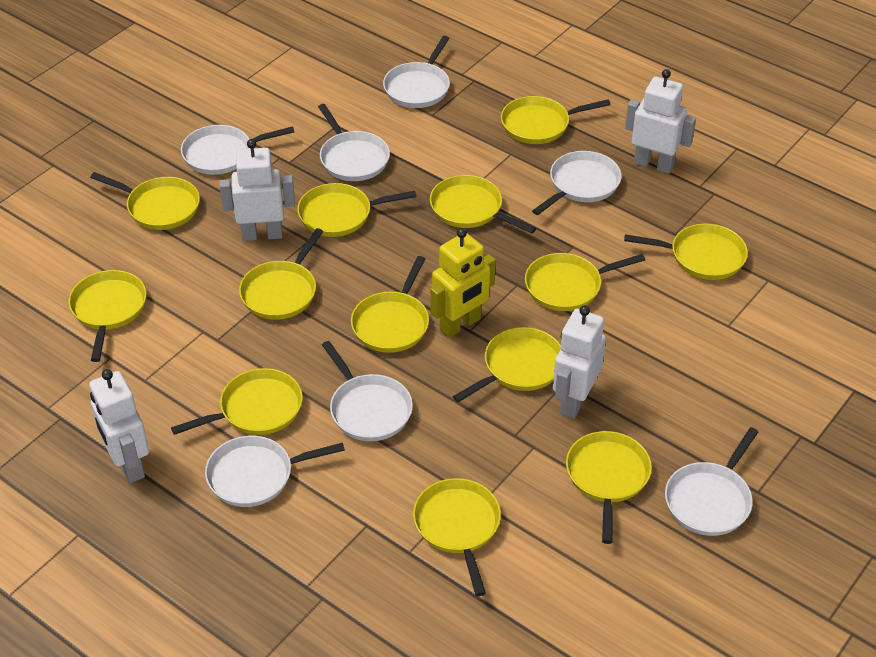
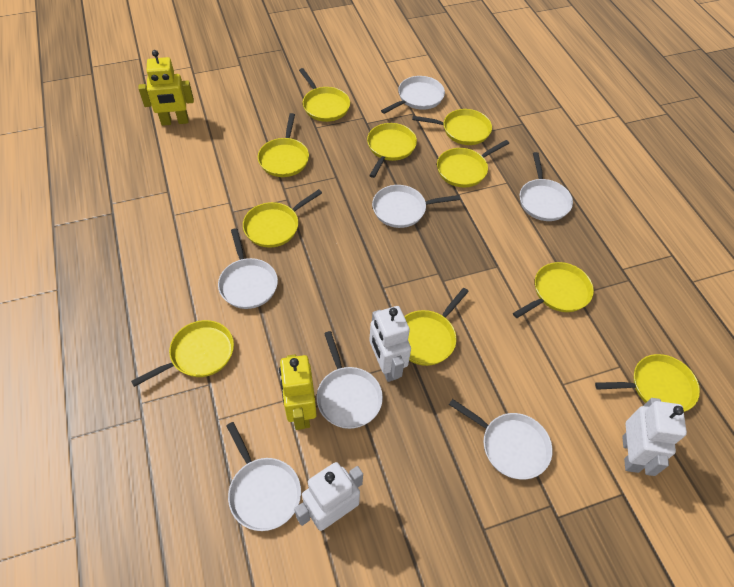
white robot: 4 -> 3
yellow pan: 13 -> 10
yellow robot: 1 -> 2

